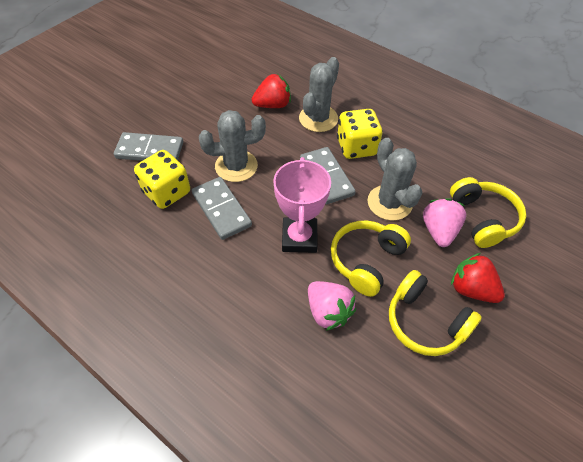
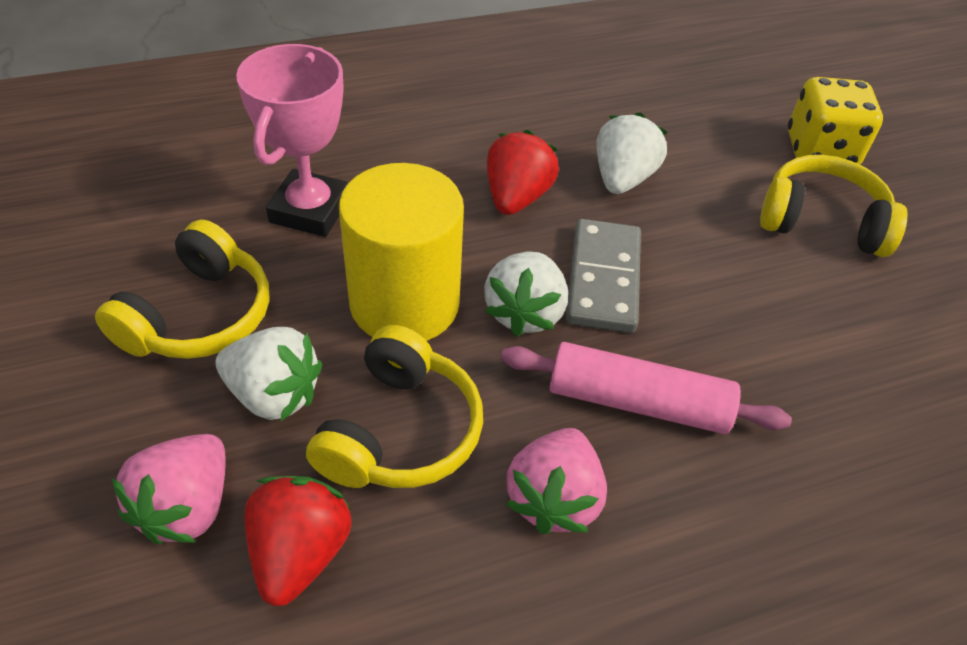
grey cactus: 3 -> 0
grey domino: 3 -> 1
pink rolling pin: 0 -> 1
white strawberry: 0 -> 3
yellow cylinder: 0 -> 1
yellow dice: 2 -> 1

